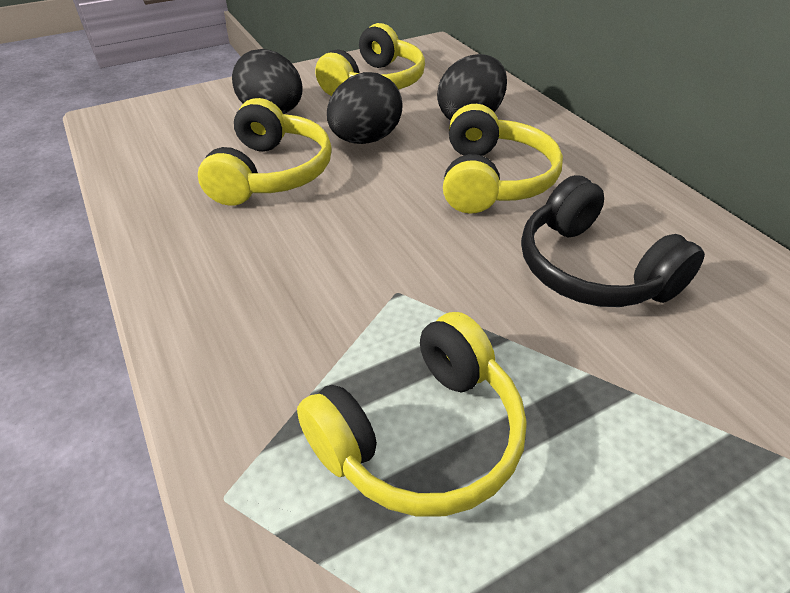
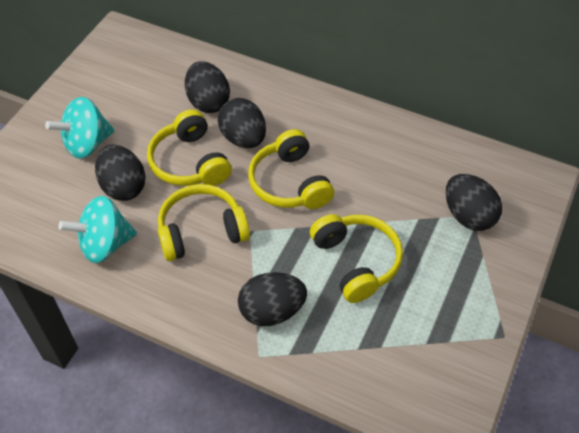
black egg: 3 -> 5
black headphones: 1 -> 0
turquoise spinning top: 0 -> 2

